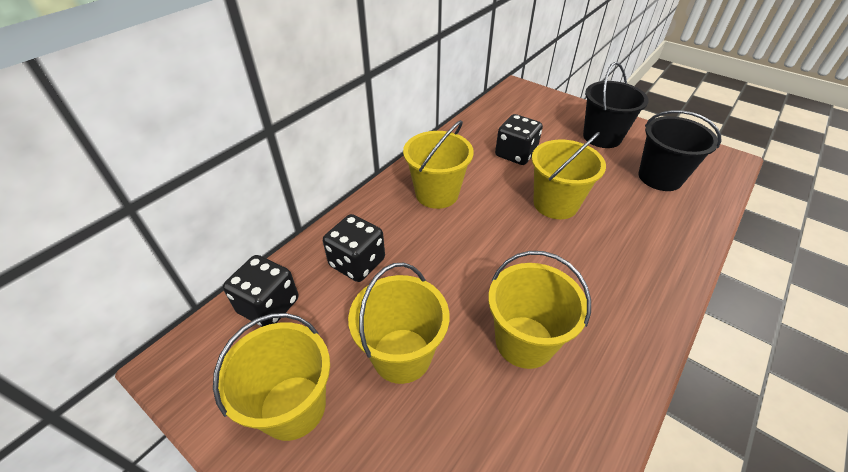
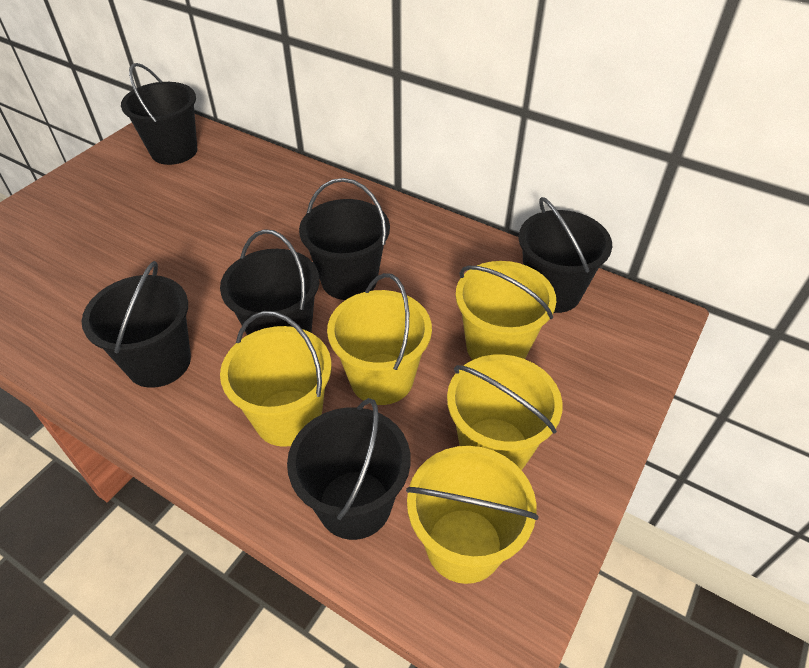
black bucket: 2 -> 6
black dice: 3 -> 0

